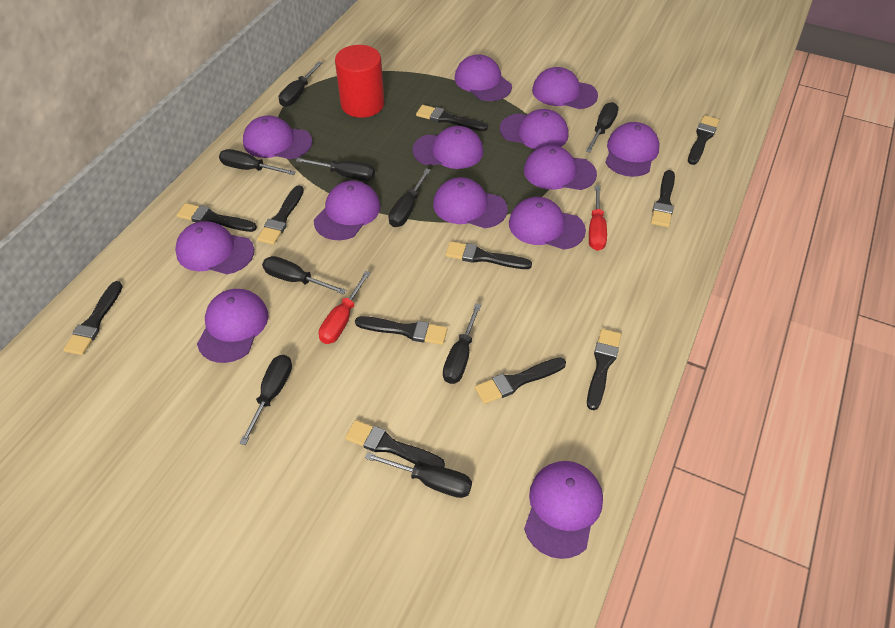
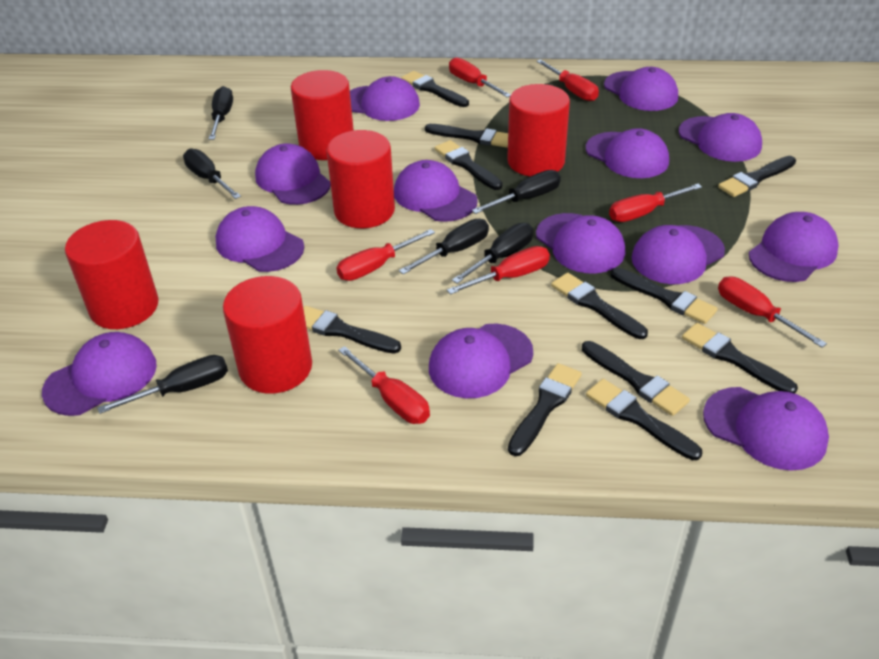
black screwdriver: 9 -> 6
red cylinder: 1 -> 5
red screwdriver: 2 -> 7

